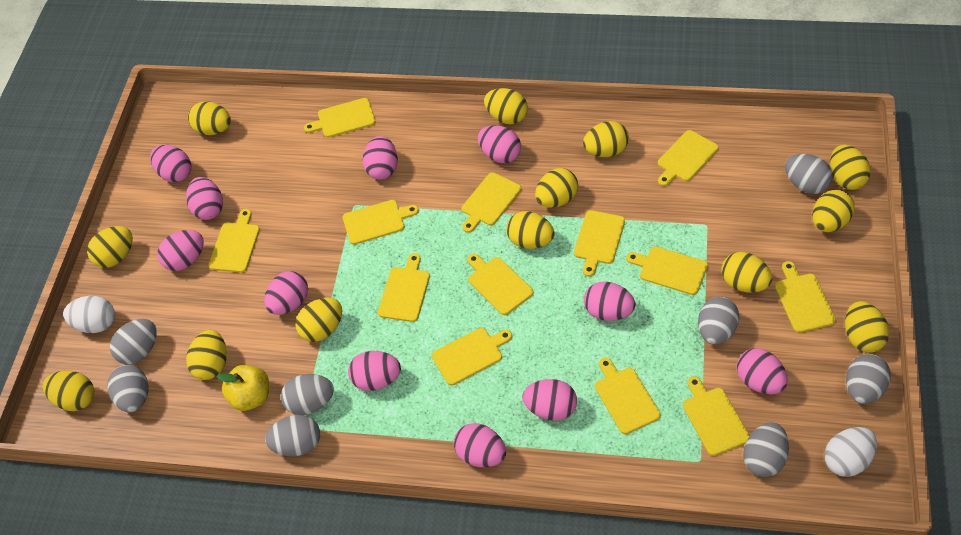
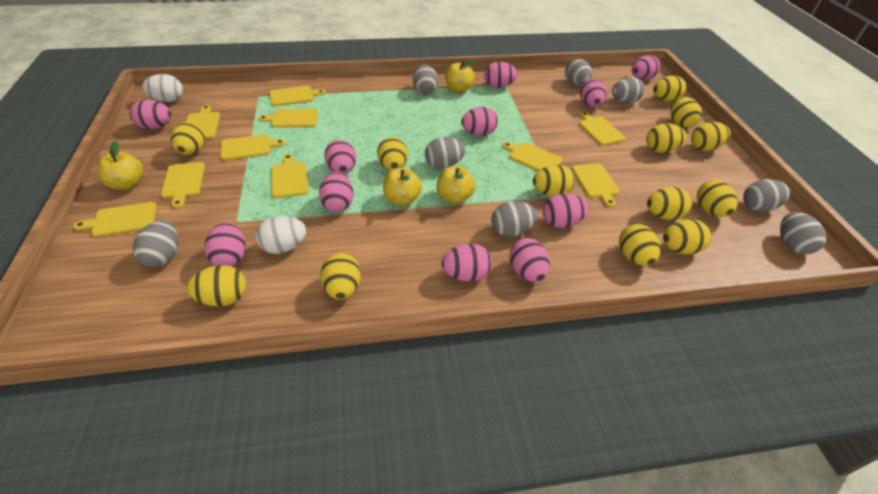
yellow apple: 1 -> 4
yellow cutting board: 13 -> 10

